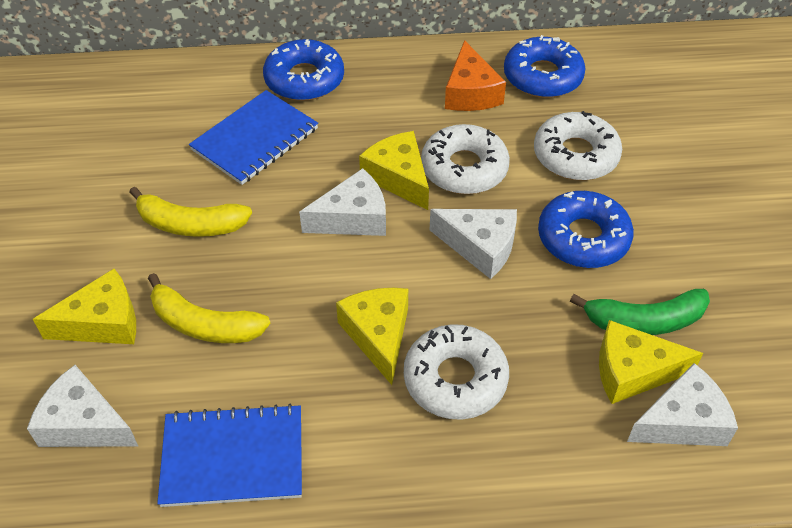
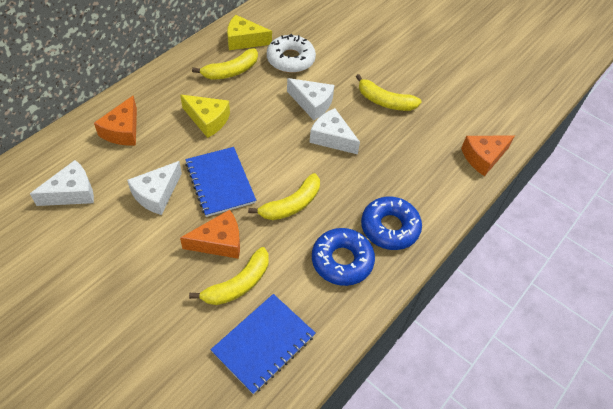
blue donut: 3 -> 2
green banana: 1 -> 0
orange cheese: 1 -> 3
white donut: 3 -> 1
yellow banana: 2 -> 4
yellow cheese: 4 -> 2

